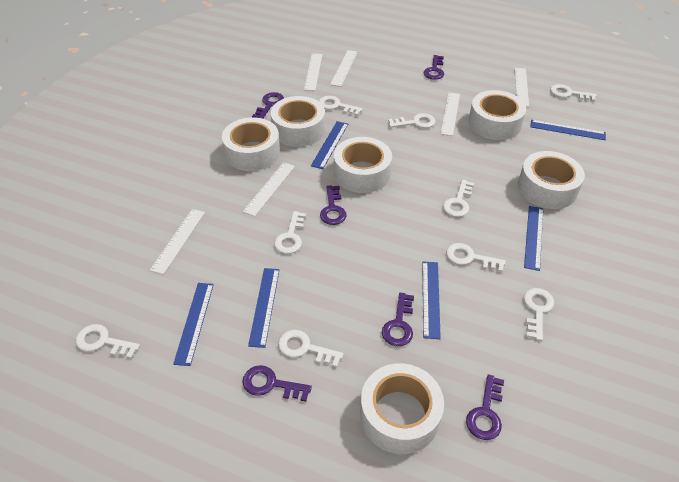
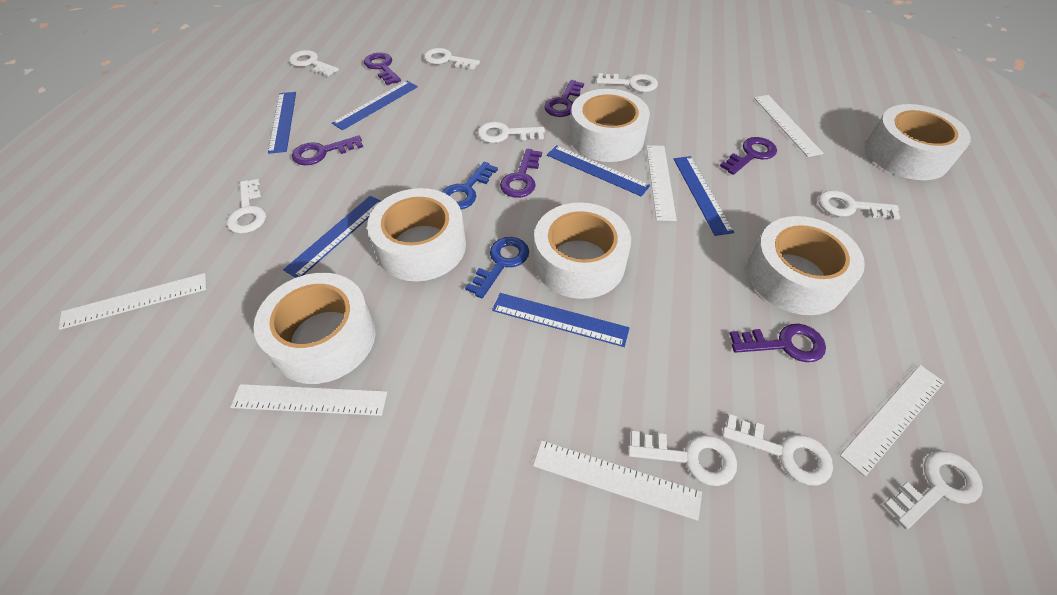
blue key: 0 -> 2

